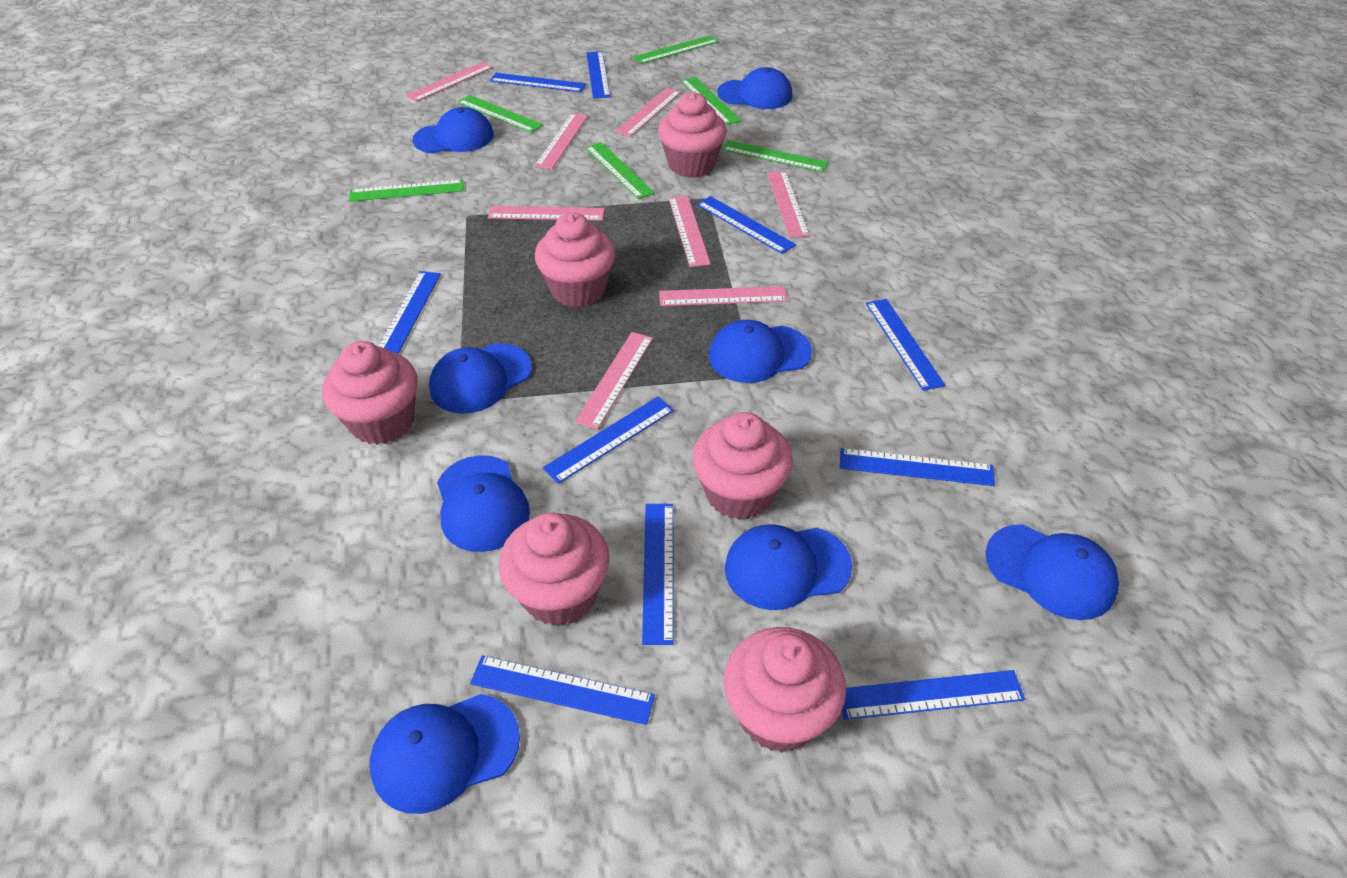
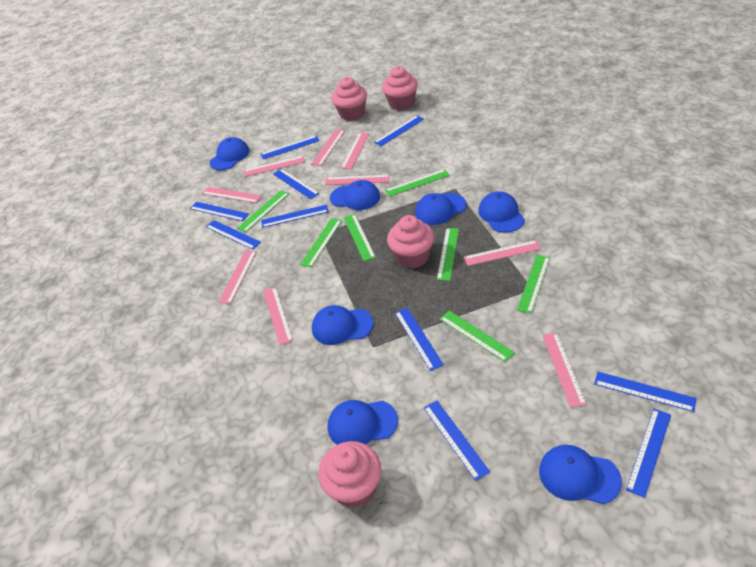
blue cap: 8 -> 7
green ruler: 6 -> 7
pink cupcake: 6 -> 4
pink ruler: 8 -> 9

